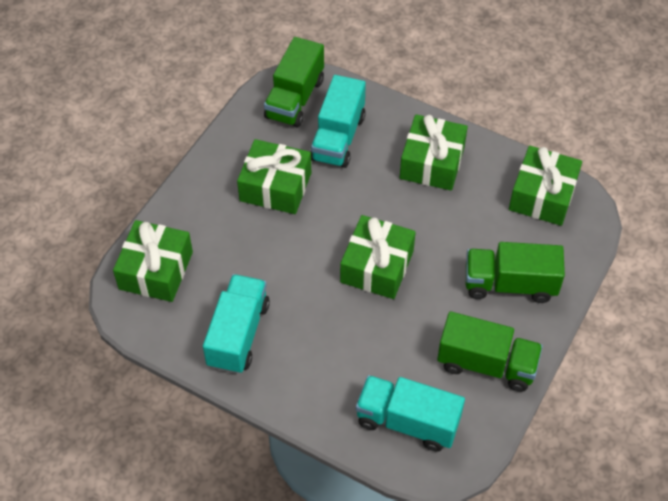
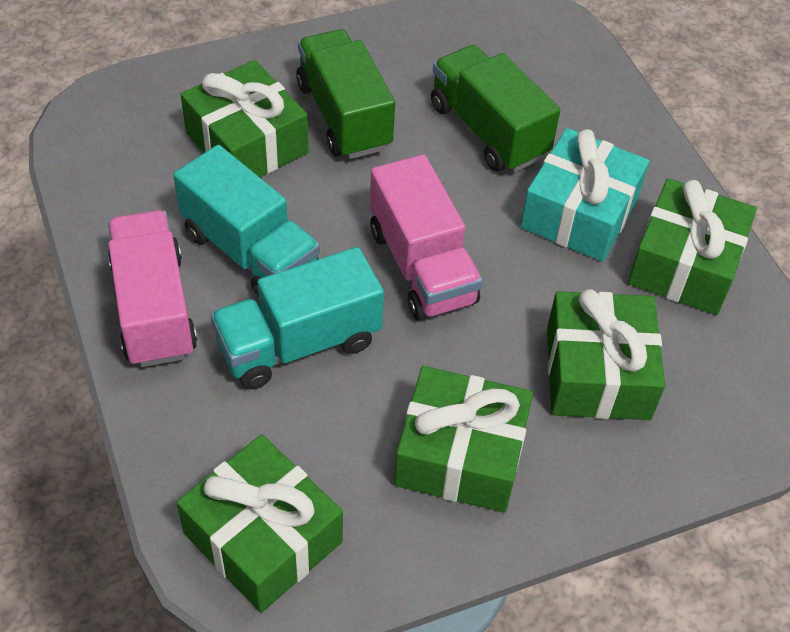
green truck: 3 -> 2
pink truck: 0 -> 2
turquoise gift: 0 -> 1
turquoise truck: 3 -> 2

